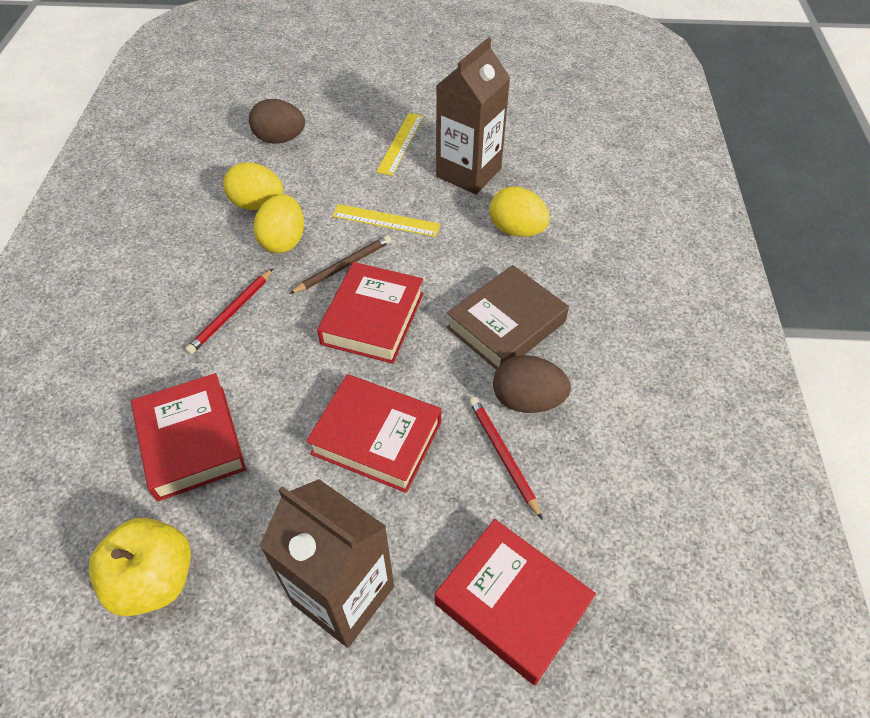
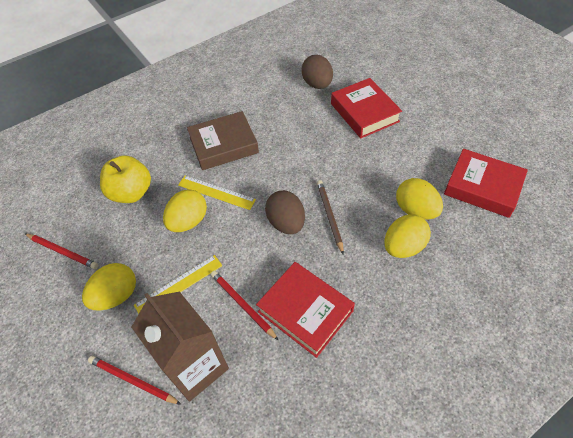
brown carton: 2 -> 1
red book: 4 -> 3
red pencil: 2 -> 3
yellow egg: 3 -> 4

